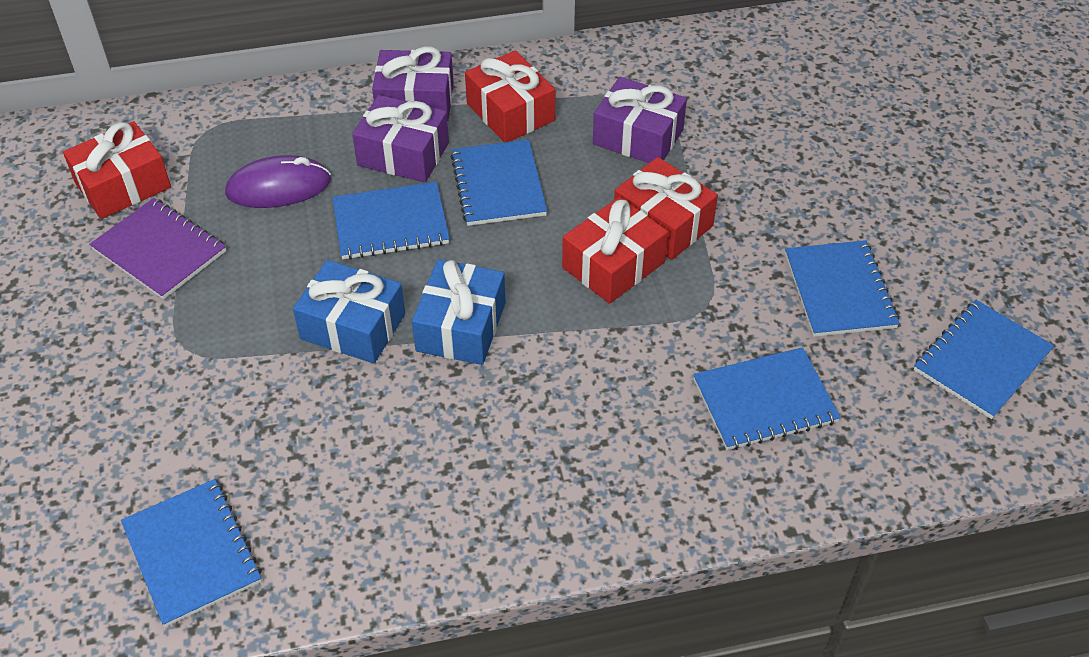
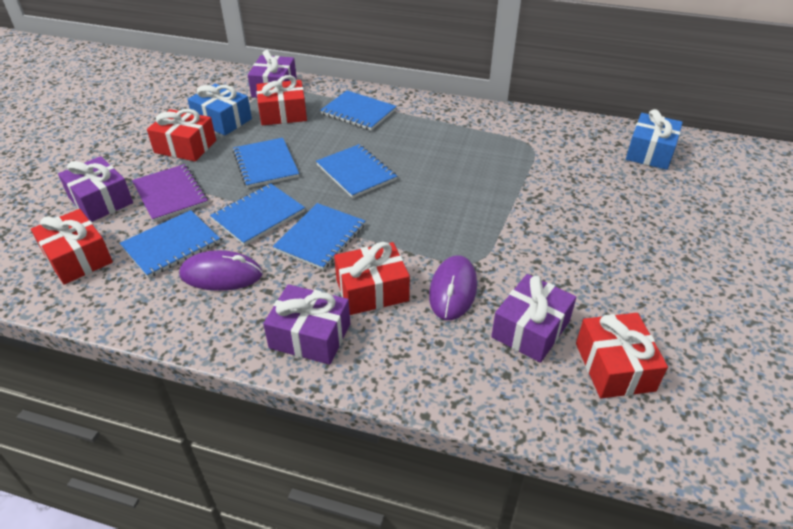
purple gift: 3 -> 4
purple mouse: 1 -> 2
red gift: 4 -> 5

